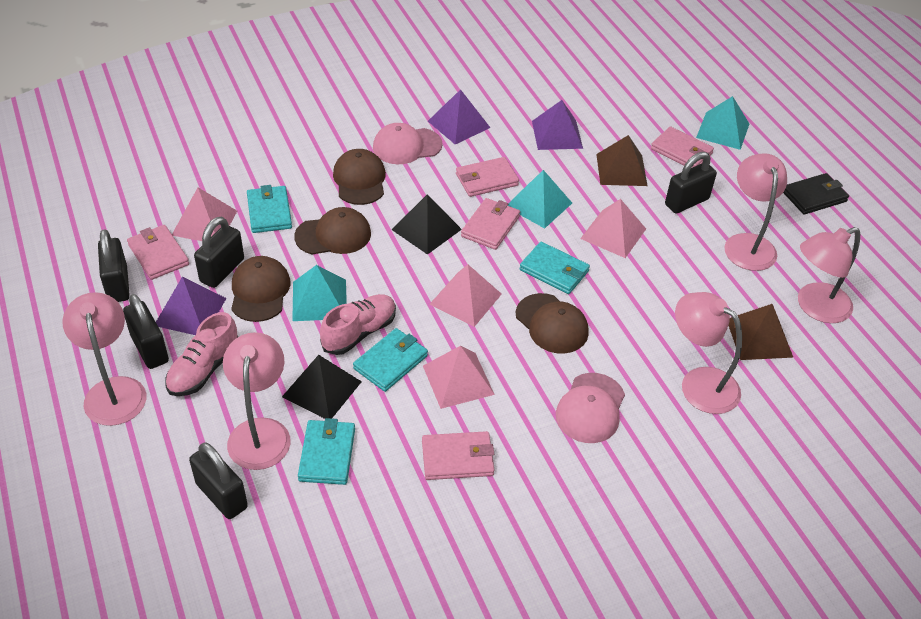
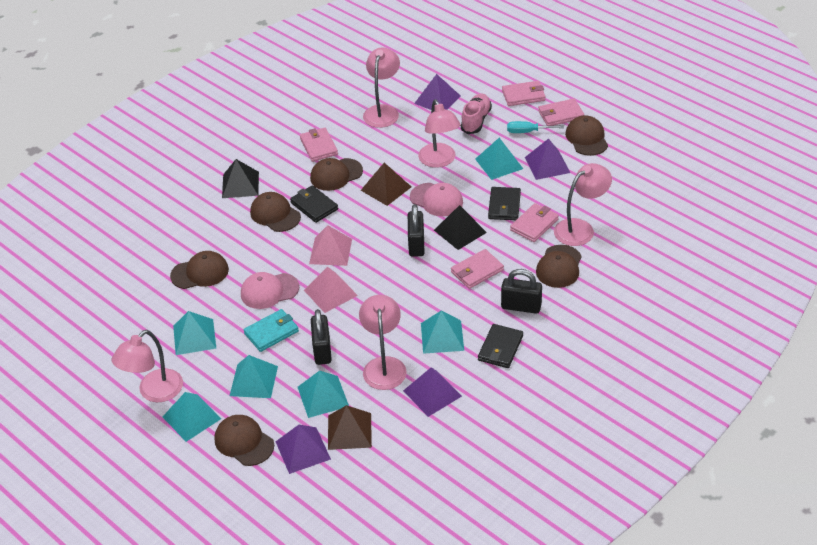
black padlock: 5 -> 3
black wallet: 1 -> 3
brown cap: 4 -> 6
pink pyramid: 4 -> 2
pink shoe: 2 -> 1
purple pyramid: 3 -> 4
turquoise pyramid: 3 -> 6
turquoise screwdriver: 0 -> 1
turquoise wallet: 4 -> 1

